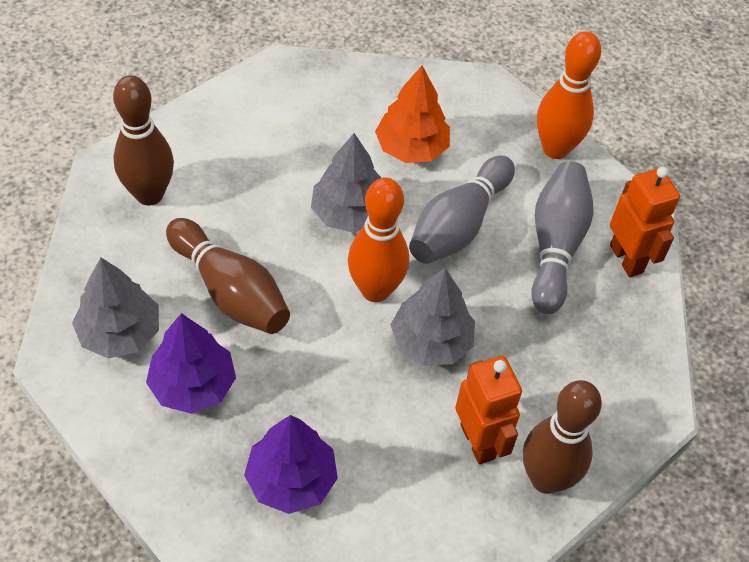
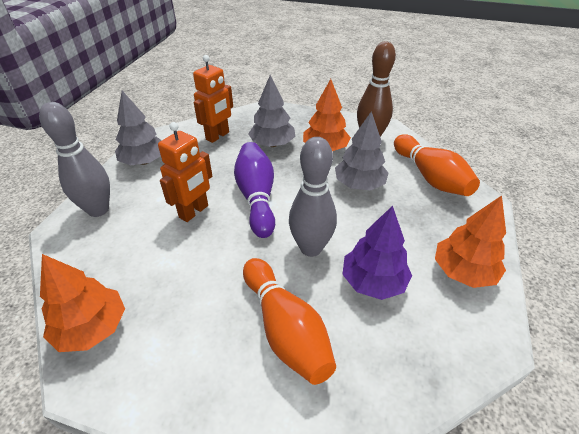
brown bowling pin: 3 -> 1
orange tree: 1 -> 3
purple bowling pin: 0 -> 1
purple tree: 2 -> 1

